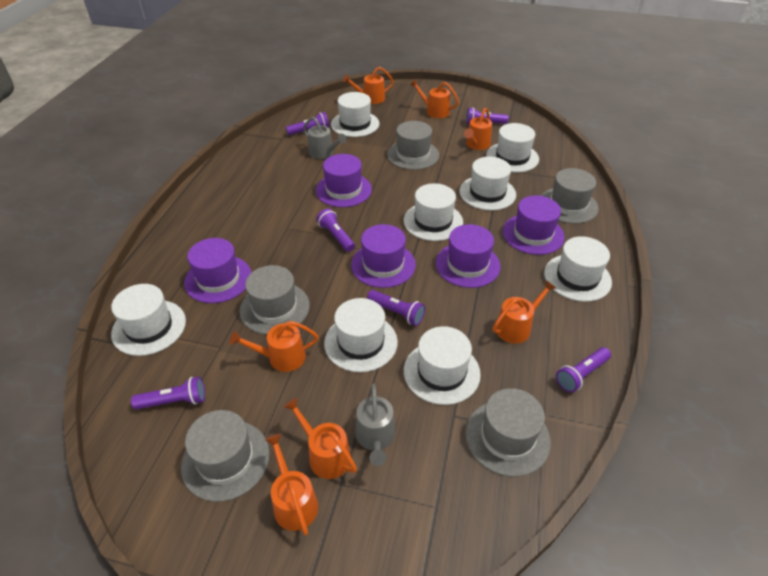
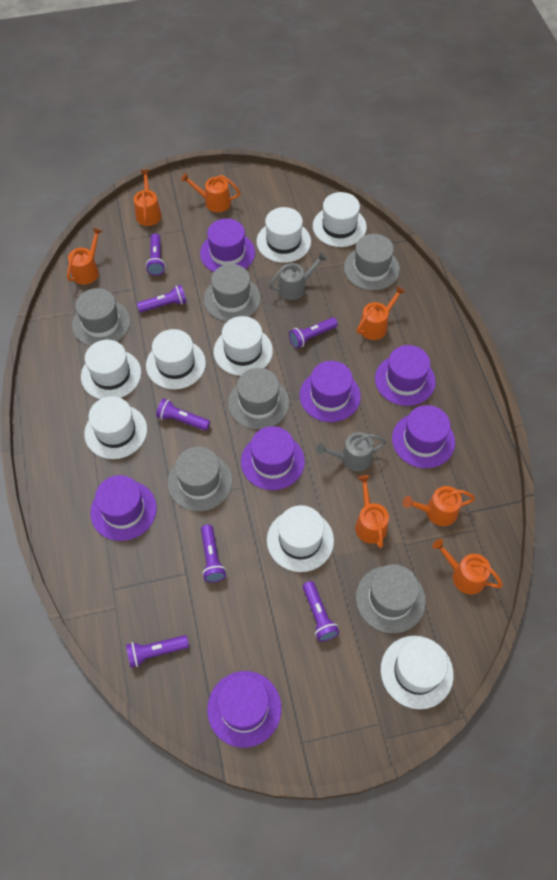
grey hat: 5 -> 6
purple flashlight: 6 -> 7
purple hat: 5 -> 7

